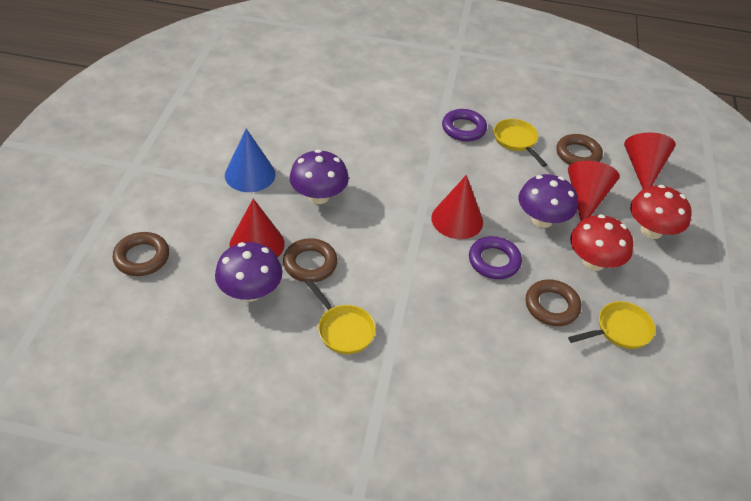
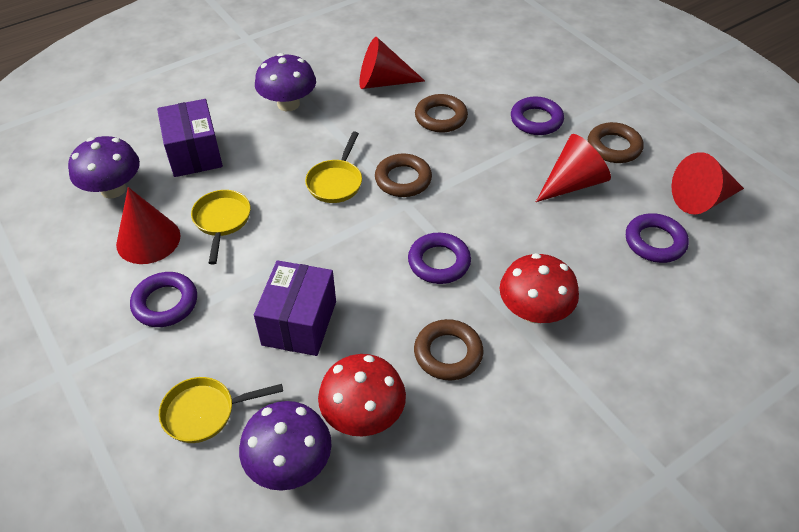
blue cone: 1 -> 0
purple box: 0 -> 2
purple ring: 2 -> 4

